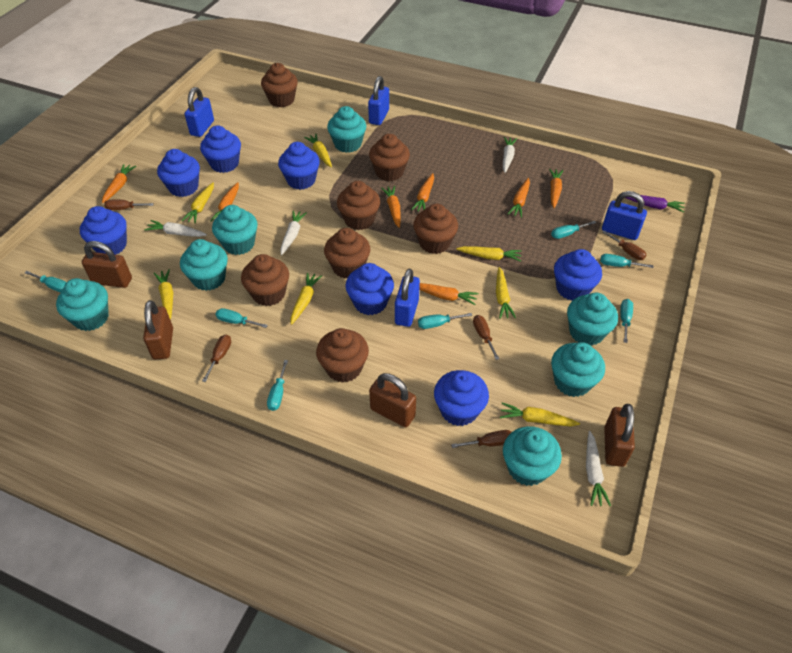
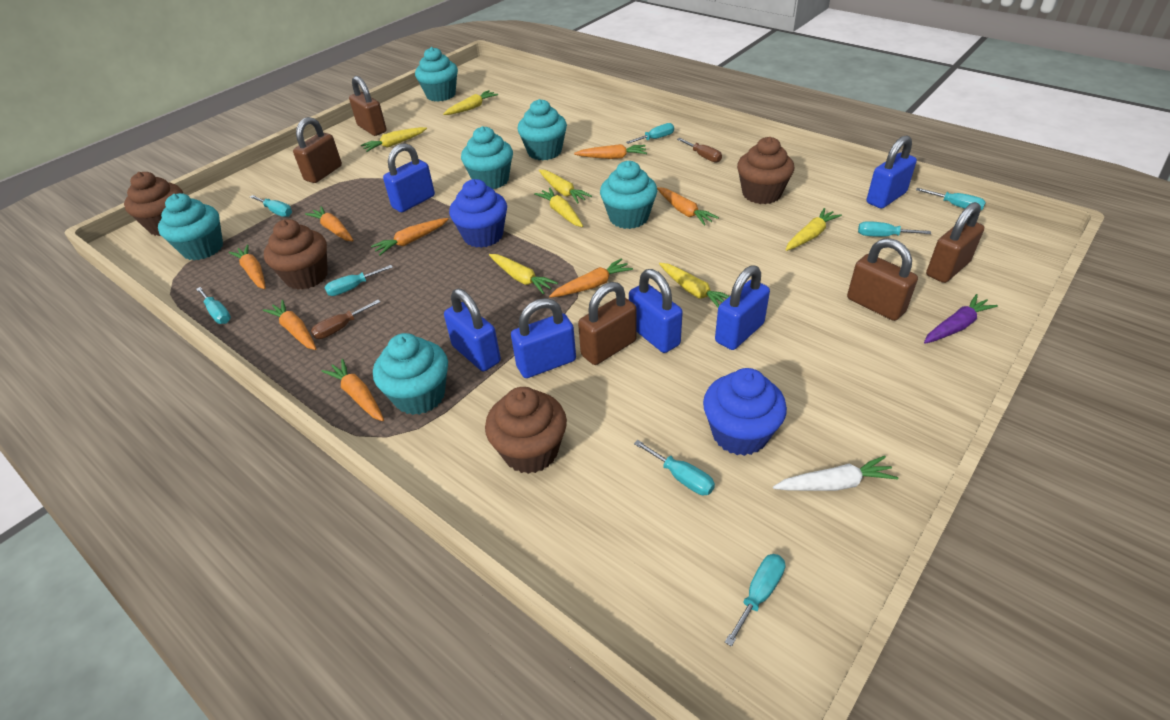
blue cupcake: 7 -> 2
blue padlock: 4 -> 6
brown cupcake: 7 -> 4
brown padlock: 4 -> 5
brown screwdriver: 5 -> 2
orange carrot: 7 -> 8
turquoise cupcake: 7 -> 6
turquoise screwdriver: 7 -> 8
white carrot: 4 -> 1

